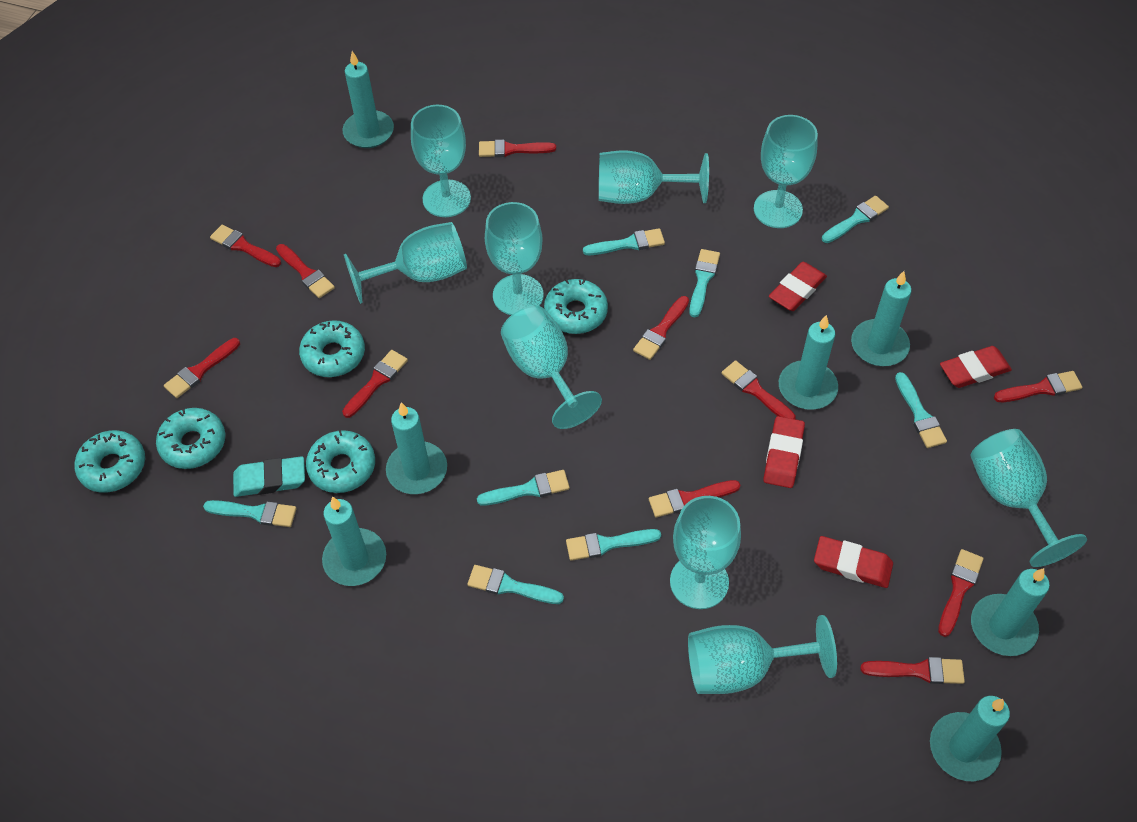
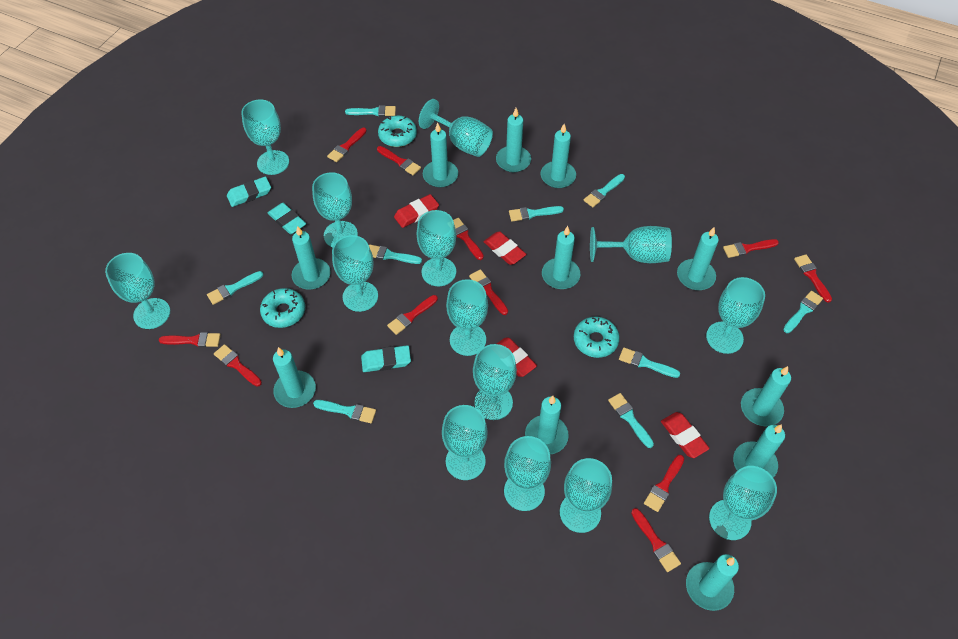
turquoise brush: 8 -> 9
turquoise candle: 7 -> 11
turquoise donut: 5 -> 3
turquoise eraser: 1 -> 3
turquoise goblet: 9 -> 14

